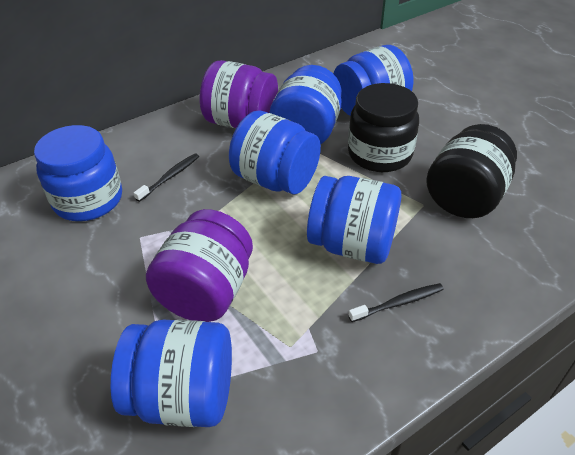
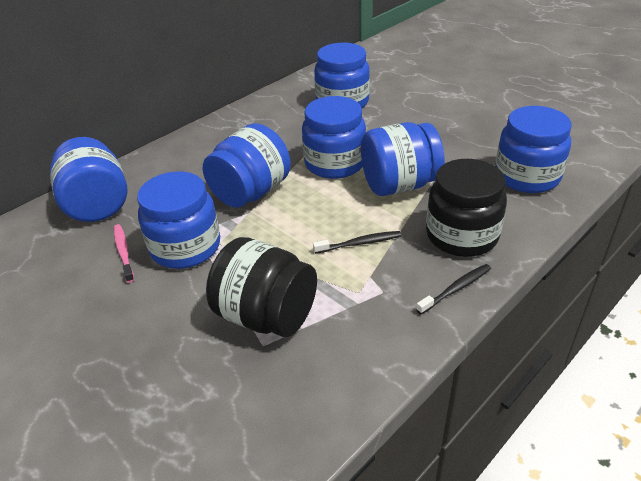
blue jar: 6 -> 7
pink toothbrush: 0 -> 1
purple jar: 2 -> 0

